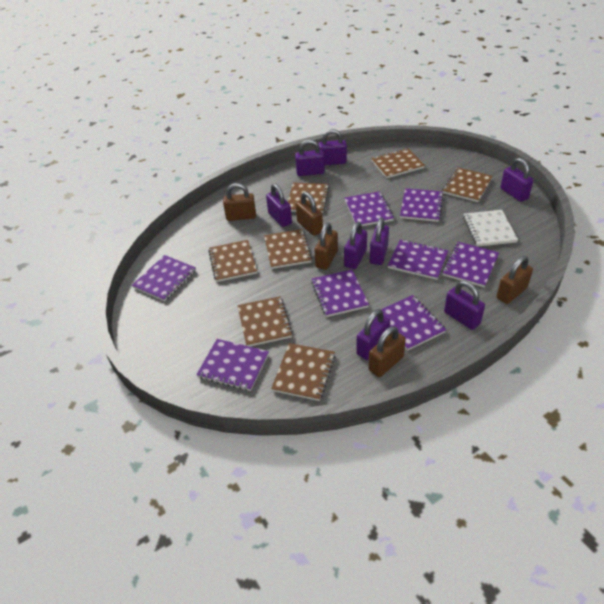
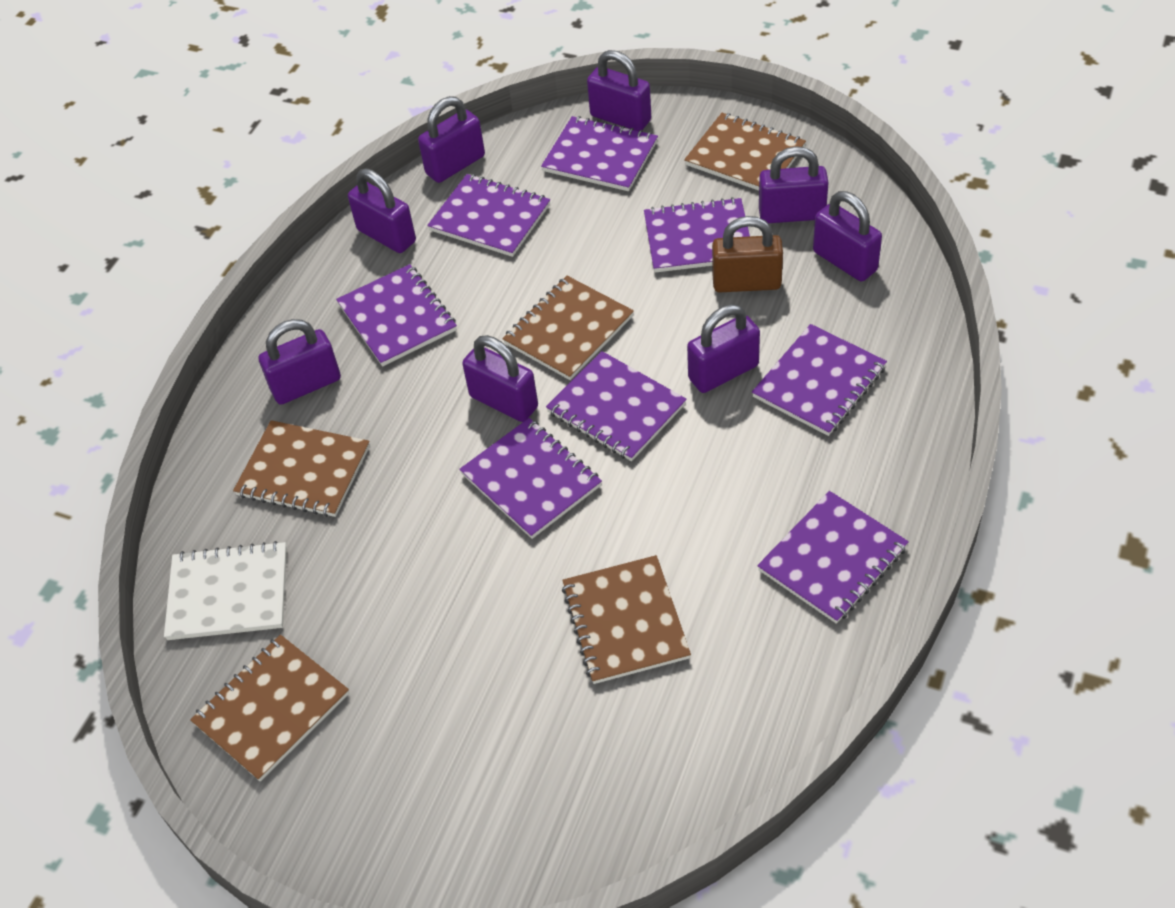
brown notebook: 7 -> 5
brown padlock: 5 -> 1

